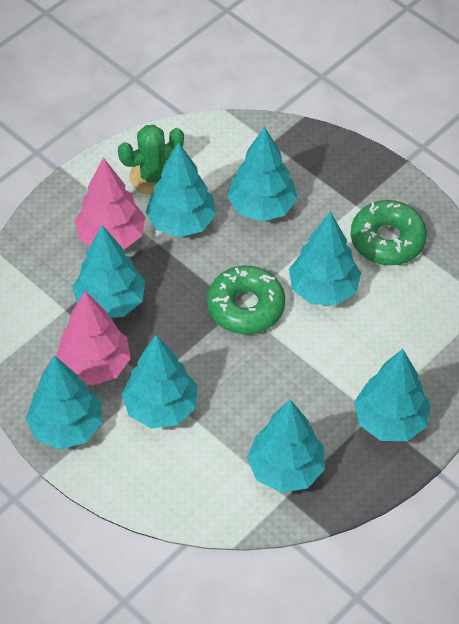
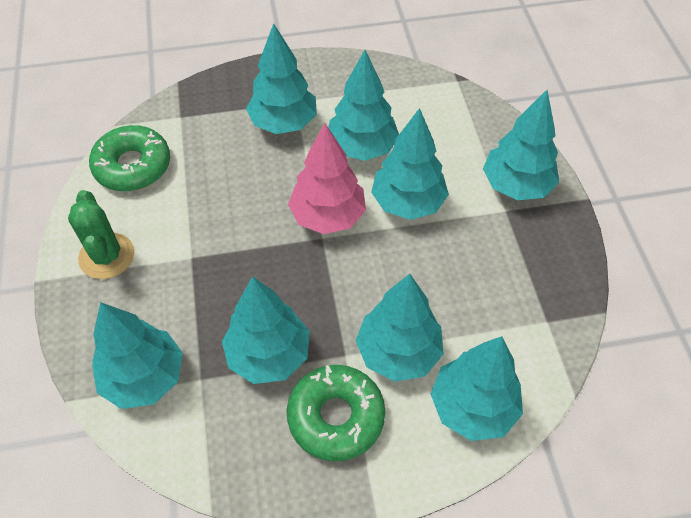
pink tree: 2 -> 1

